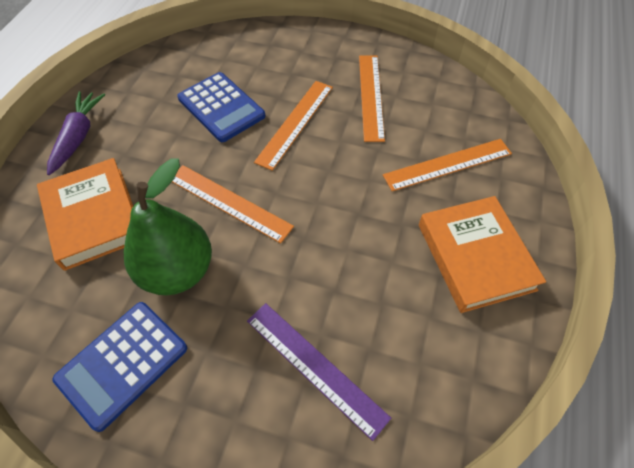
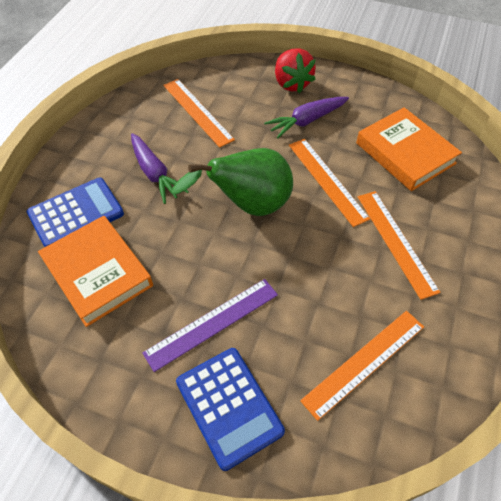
purple carrot: 1 -> 2
red strawberry: 0 -> 1

